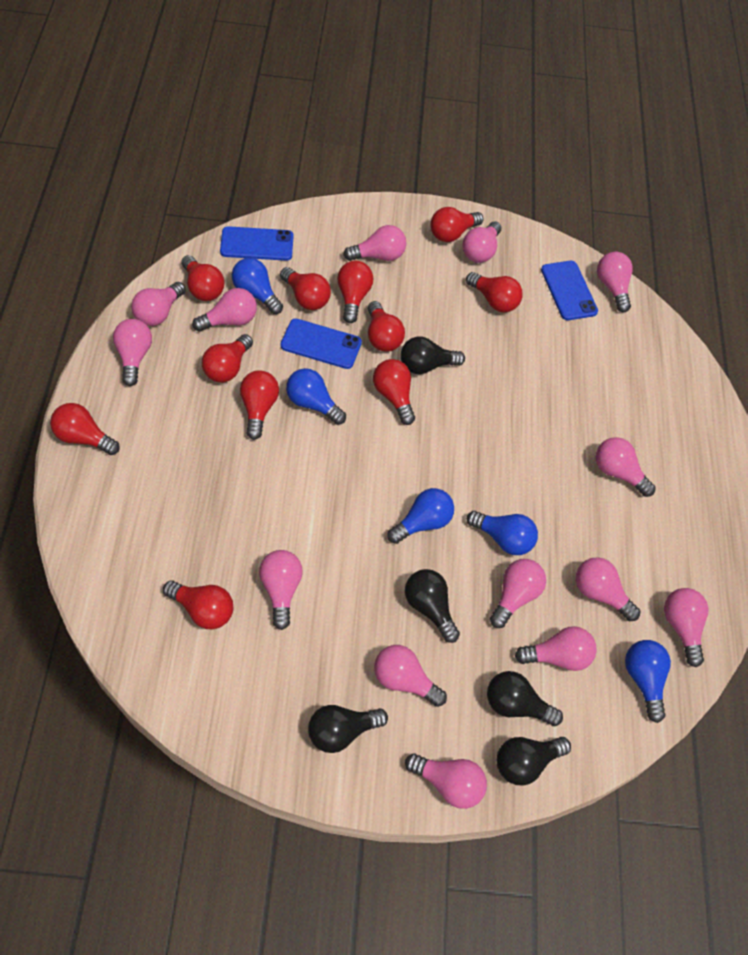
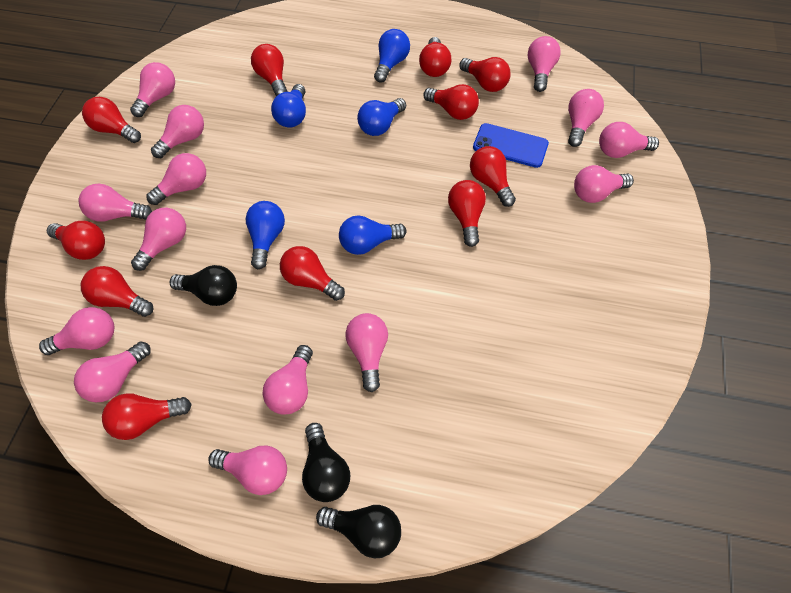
black light bulb: 5 -> 3
blue phone: 3 -> 1

